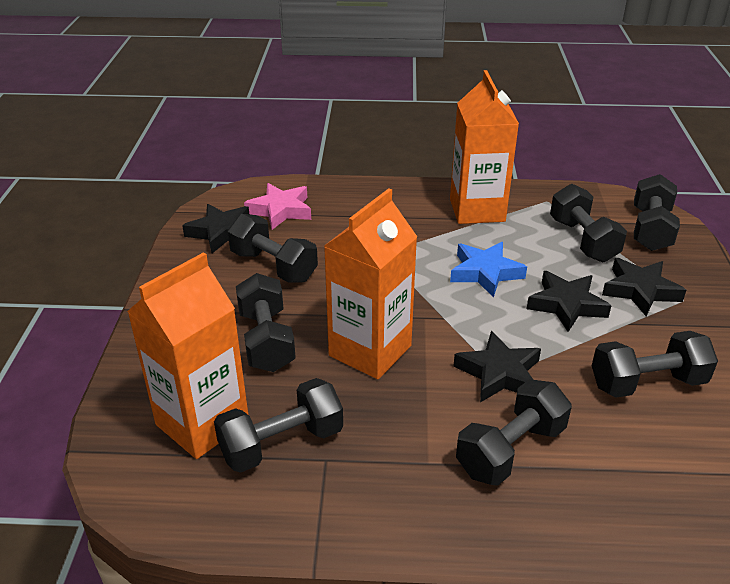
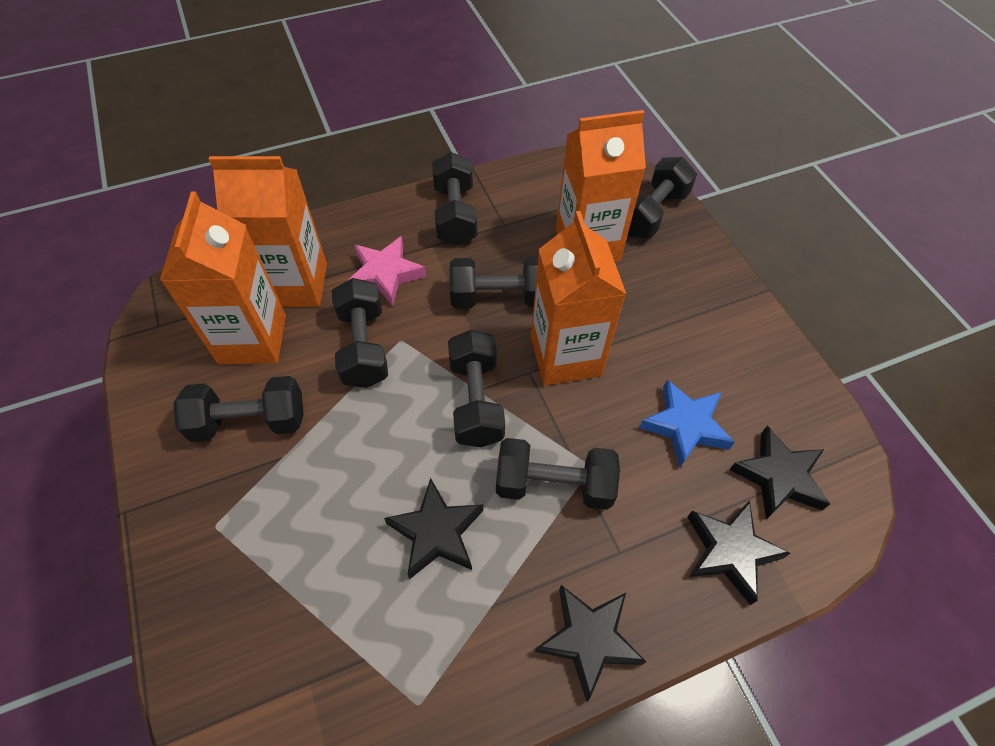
orange carton: 3 -> 4

